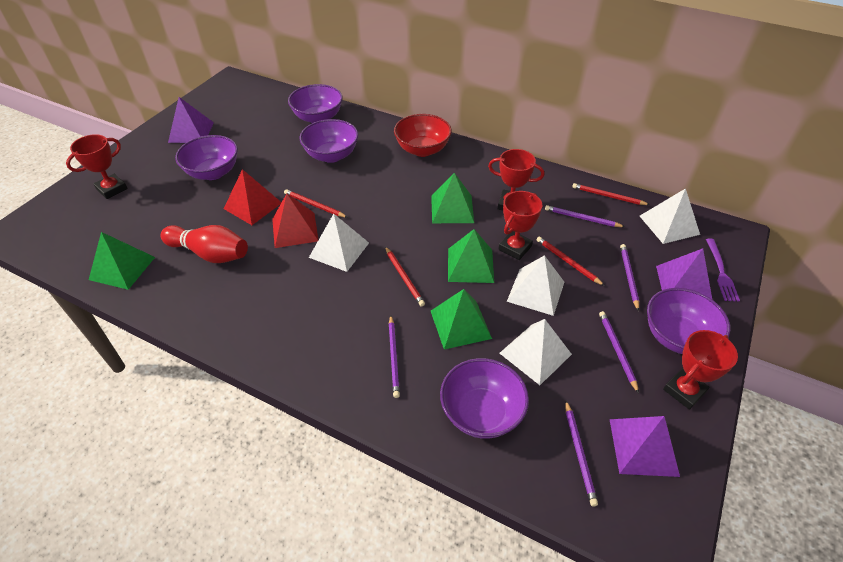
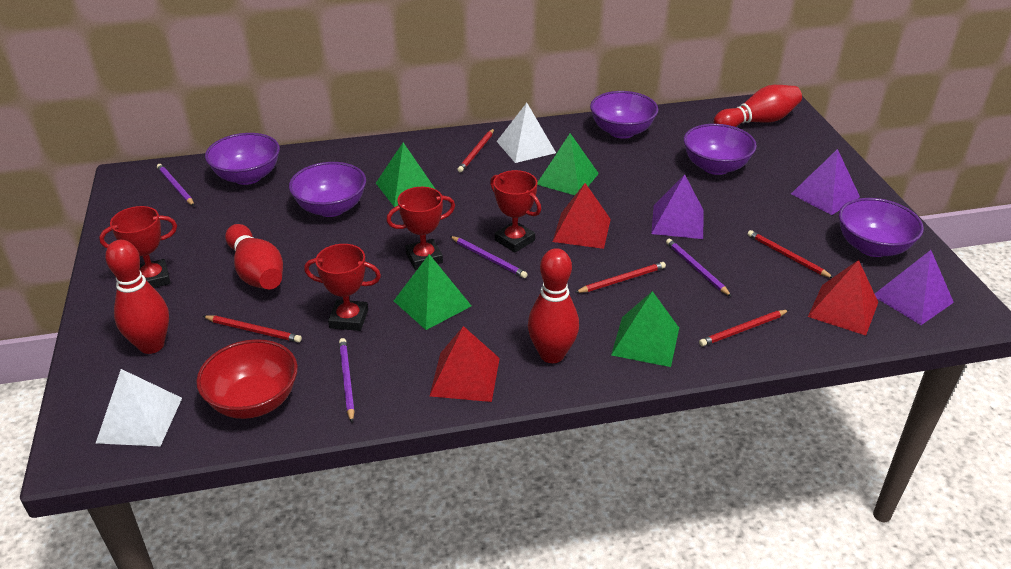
purple fork: 1 -> 0
purple pencil: 5 -> 4
red bowling pin: 1 -> 4
red pencil: 4 -> 5
red pyramid: 2 -> 3
white pyramid: 4 -> 2

